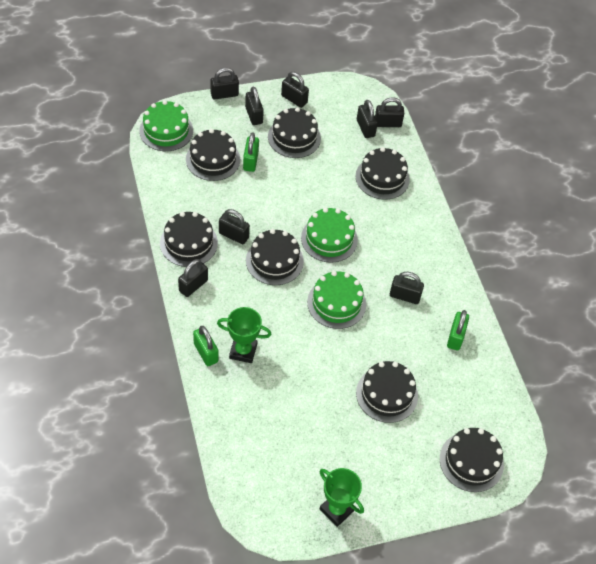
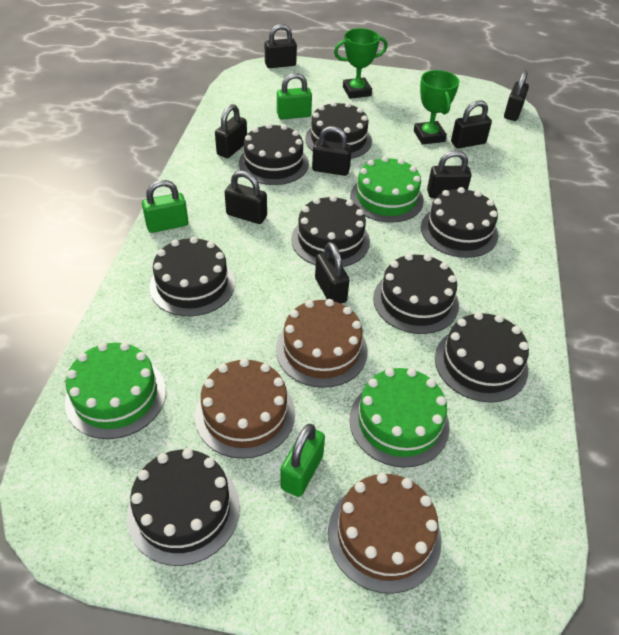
black cake: 7 -> 8
brown cake: 0 -> 3

